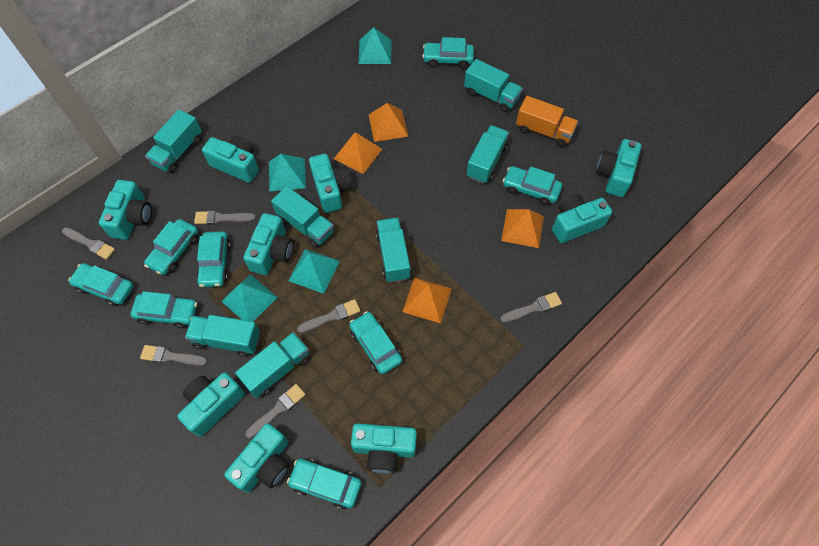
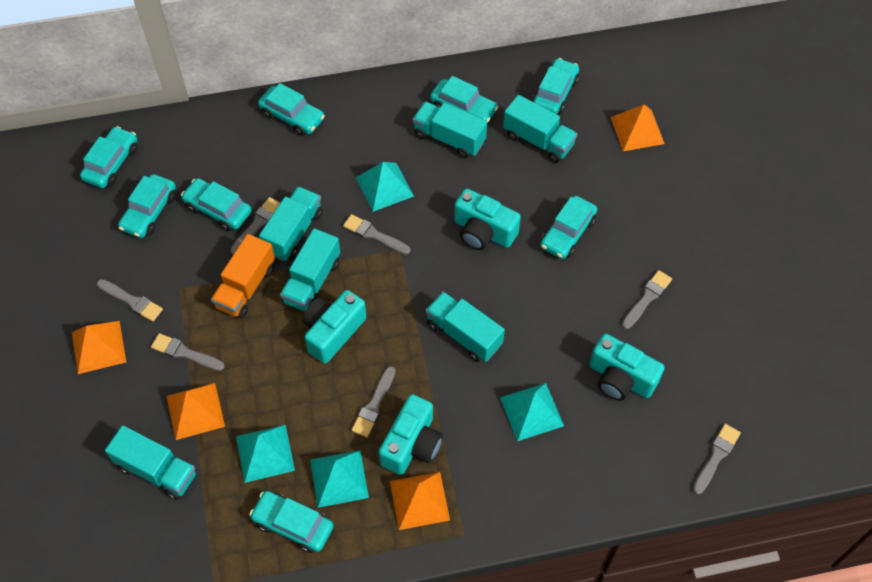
grey brush: 6 -> 7
turquoise camera: 9 -> 4
turquoise truck: 7 -> 6

